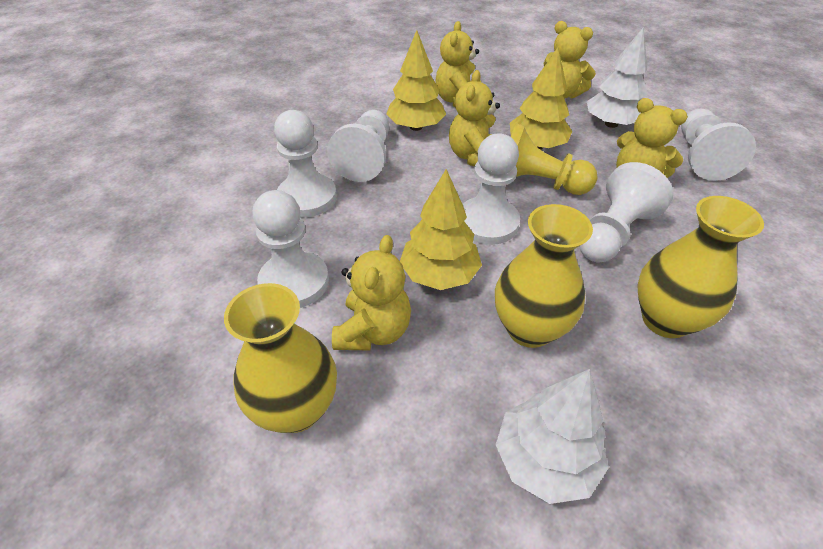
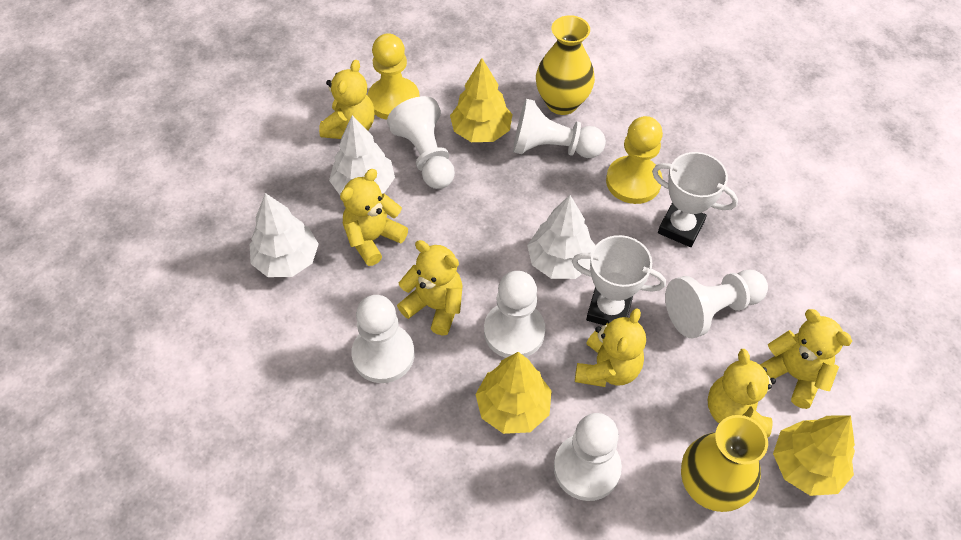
white tree: 2 -> 3
white trophy: 0 -> 2
yellow pawn: 1 -> 2
yellow teddy bear: 5 -> 6
yellow vase: 3 -> 2

